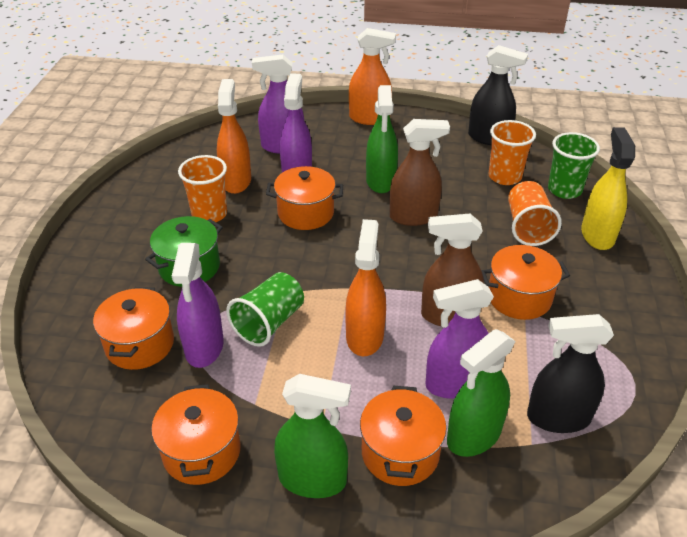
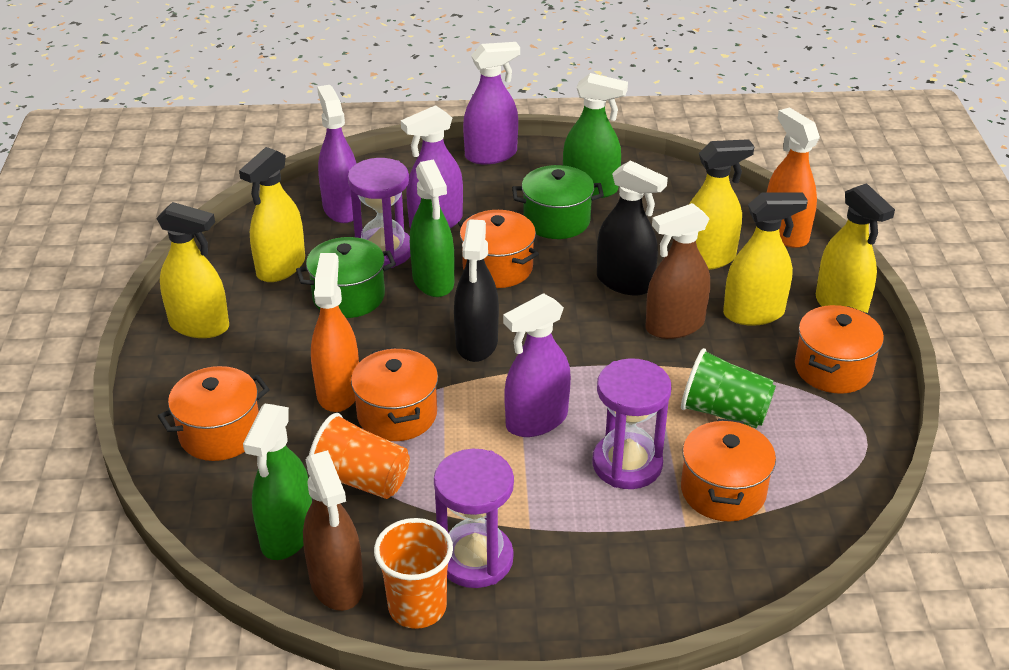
green cup: 2 -> 1
green pot: 1 -> 2
orange cup: 3 -> 2
orange spray bottle: 3 -> 2
purple hourglass: 0 -> 3
yellow spray bottle: 1 -> 5

